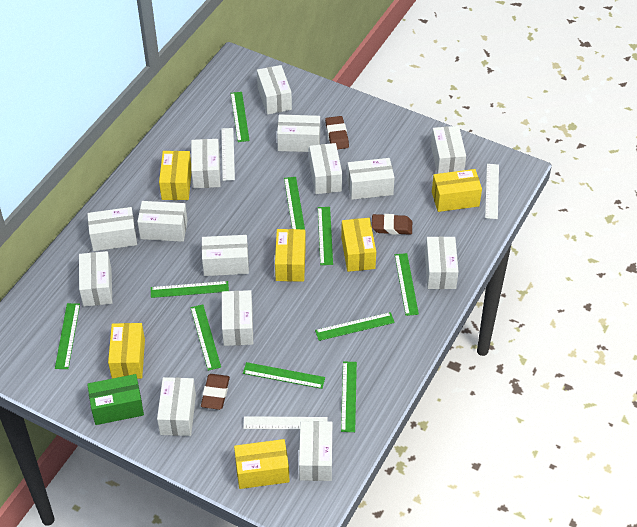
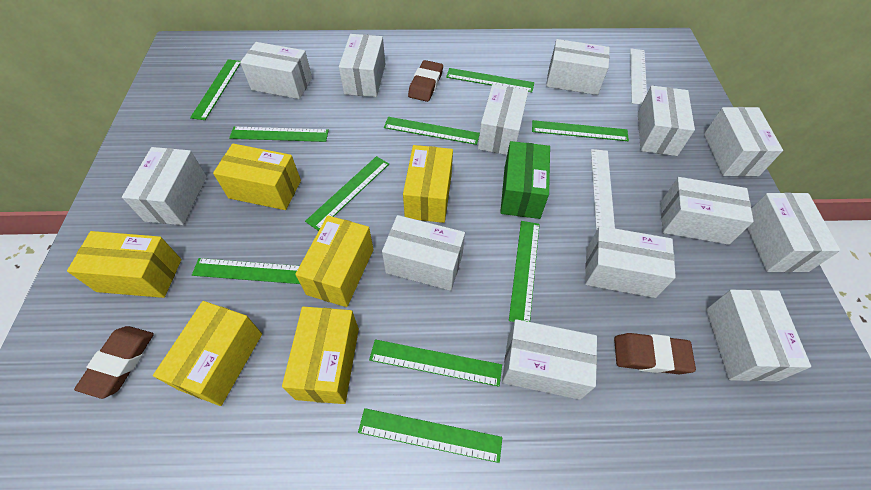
white box: 14 -> 13
white ruler: 3 -> 2

